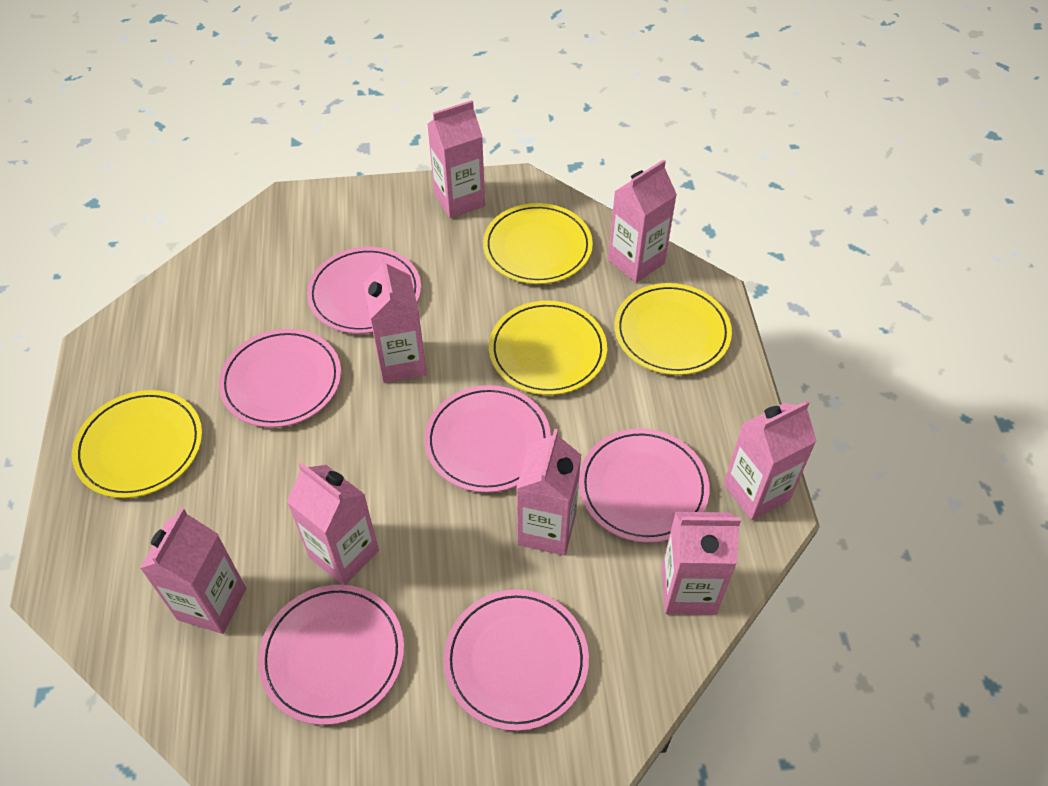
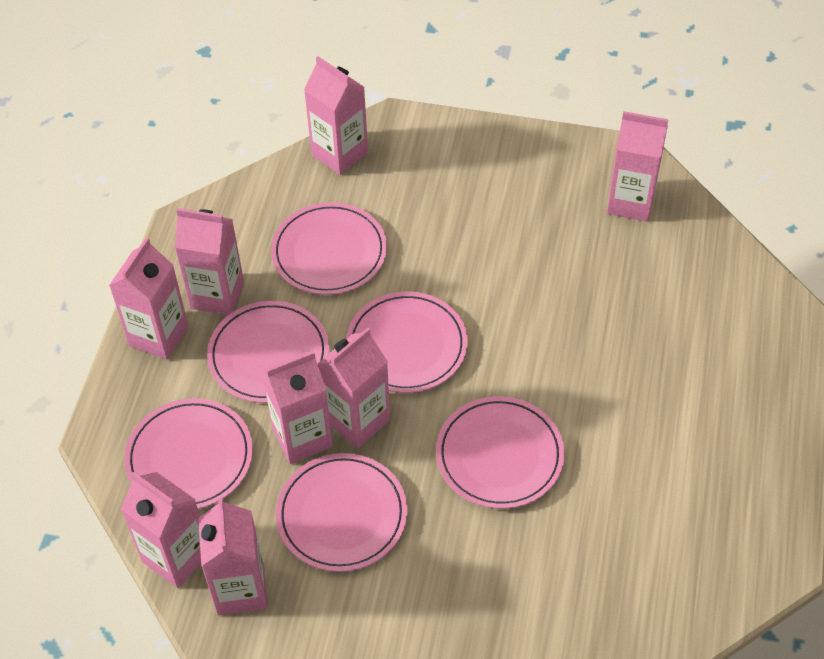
yellow plate: 4 -> 0

